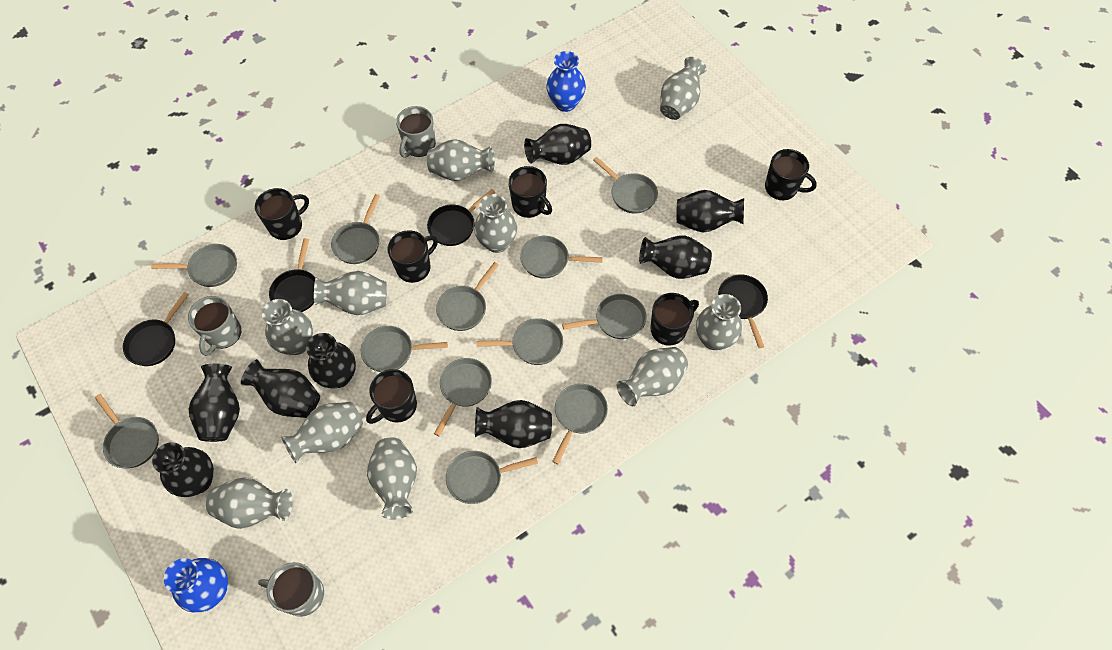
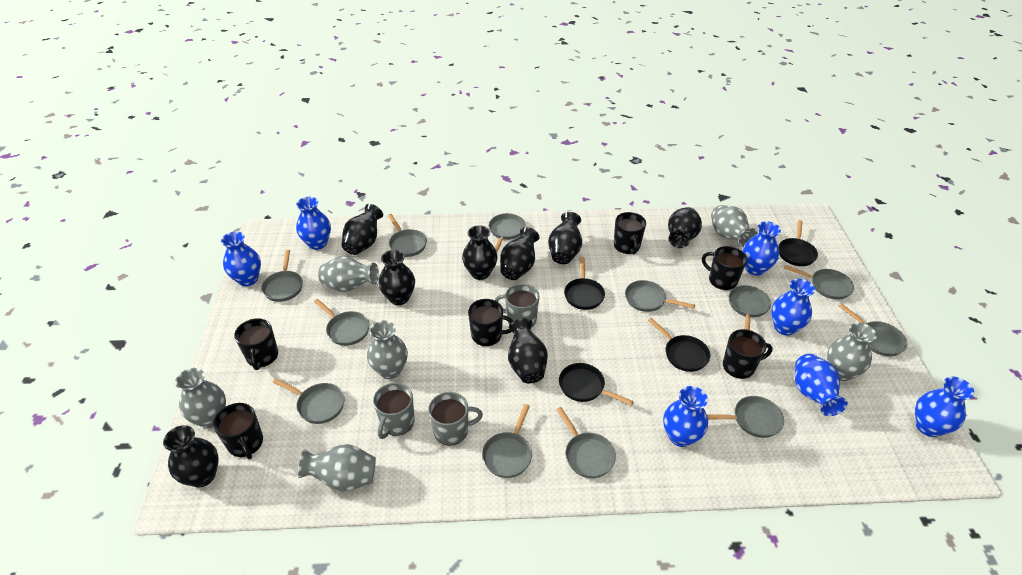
blue vase: 2 -> 7
grey vase: 10 -> 6

